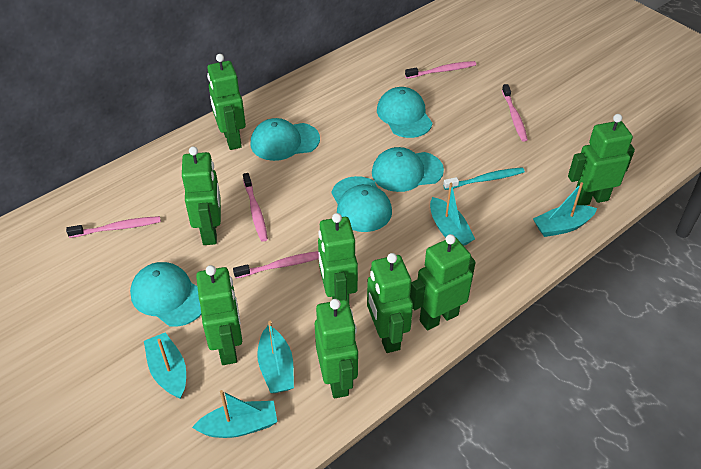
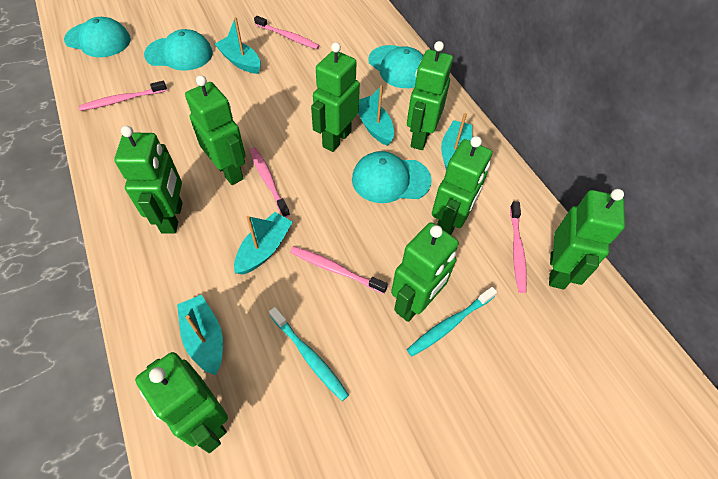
turquoise cap: 5 -> 4
turquoise toothbrush: 1 -> 2

